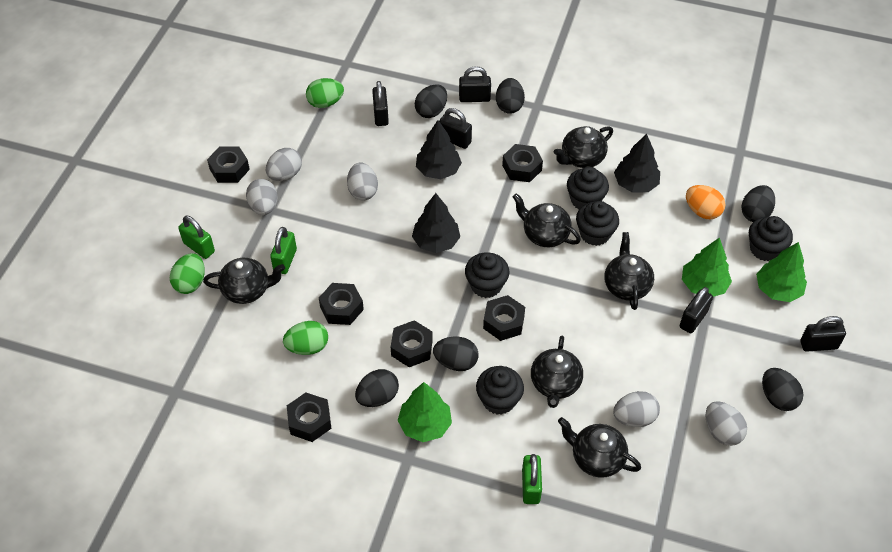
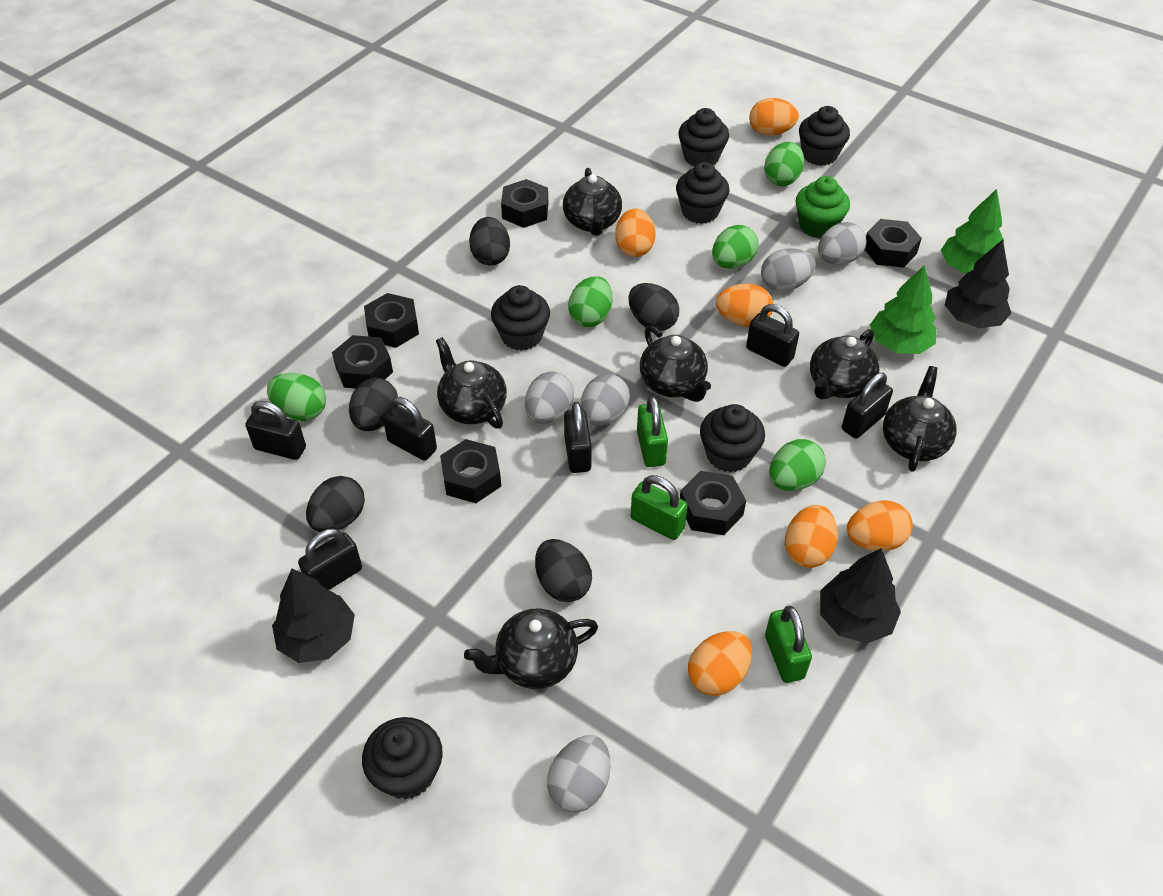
black cupcake: 5 -> 6
black egg: 6 -> 5
black padlock: 5 -> 6
green cupcake: 0 -> 1
green egg: 3 -> 5
green tree: 3 -> 2
orange egg: 1 -> 6

